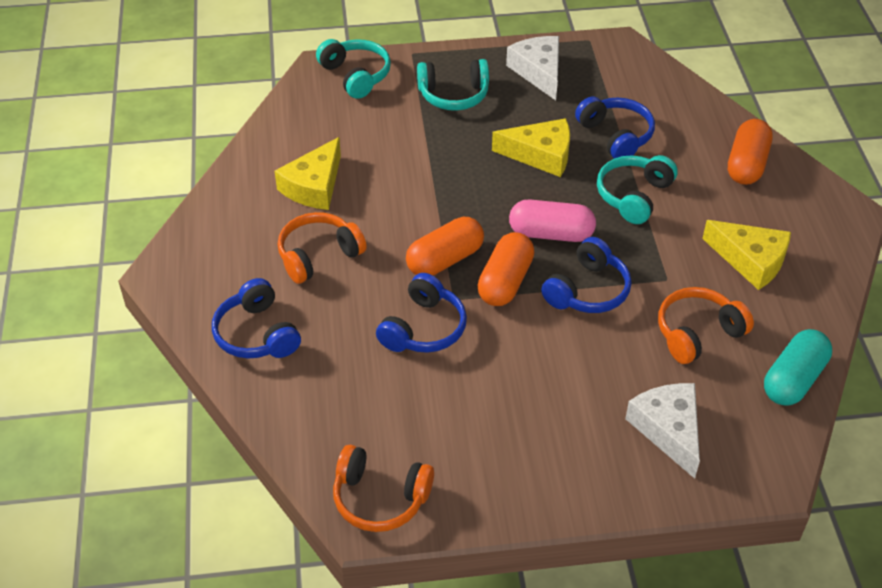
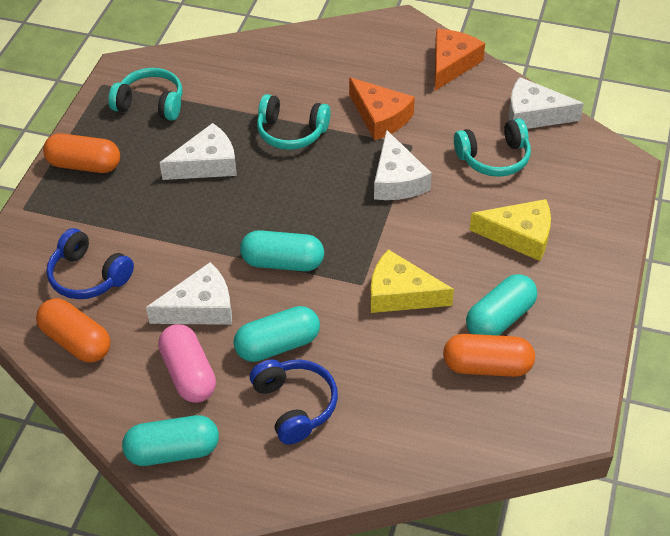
blue headphones: 4 -> 2
orange cheese: 0 -> 2
orange headphones: 3 -> 0
turquoise capsule: 1 -> 4
white cheese: 2 -> 4
yellow cheese: 3 -> 2

